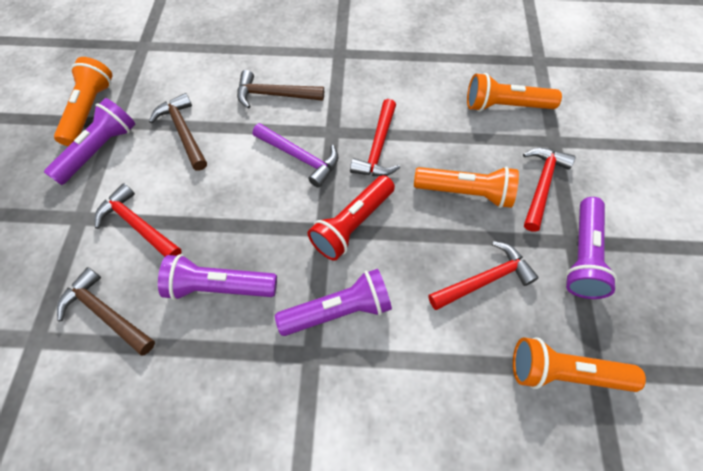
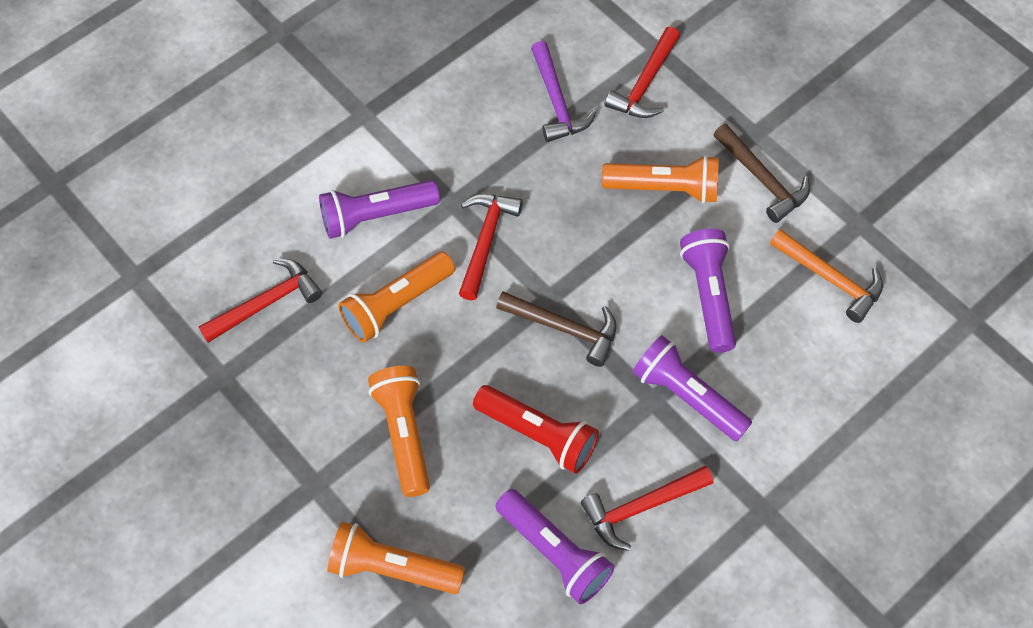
brown hammer: 3 -> 2
orange hammer: 0 -> 1

